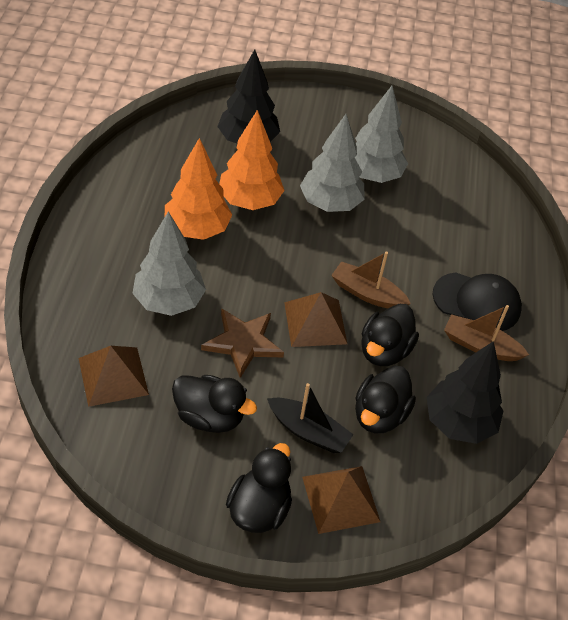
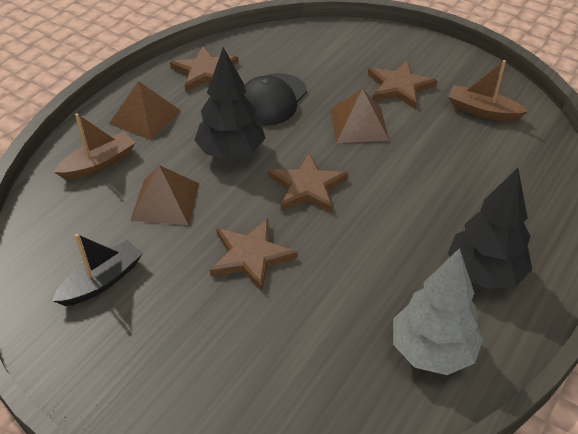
black duck: 4 -> 0
brown star: 1 -> 4
grey tree: 3 -> 1
orange tree: 2 -> 0

